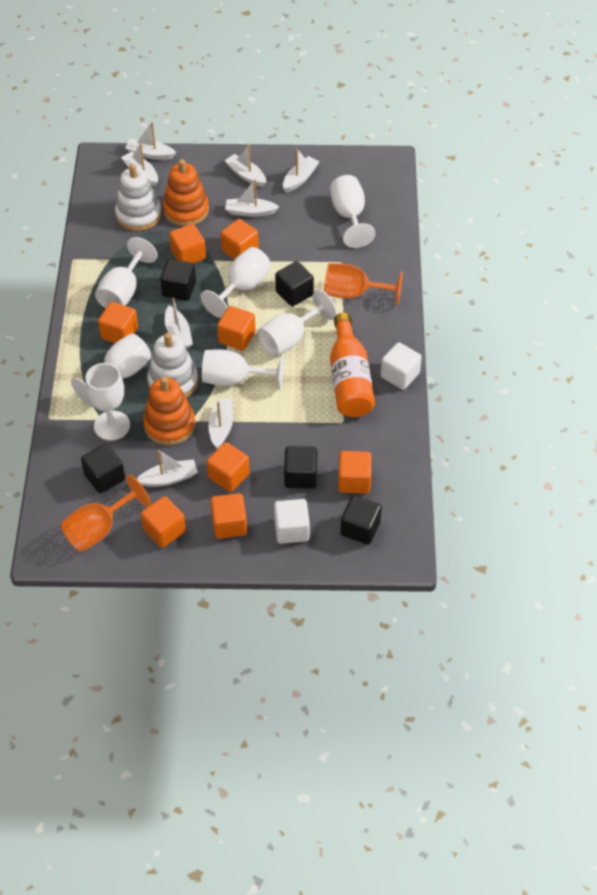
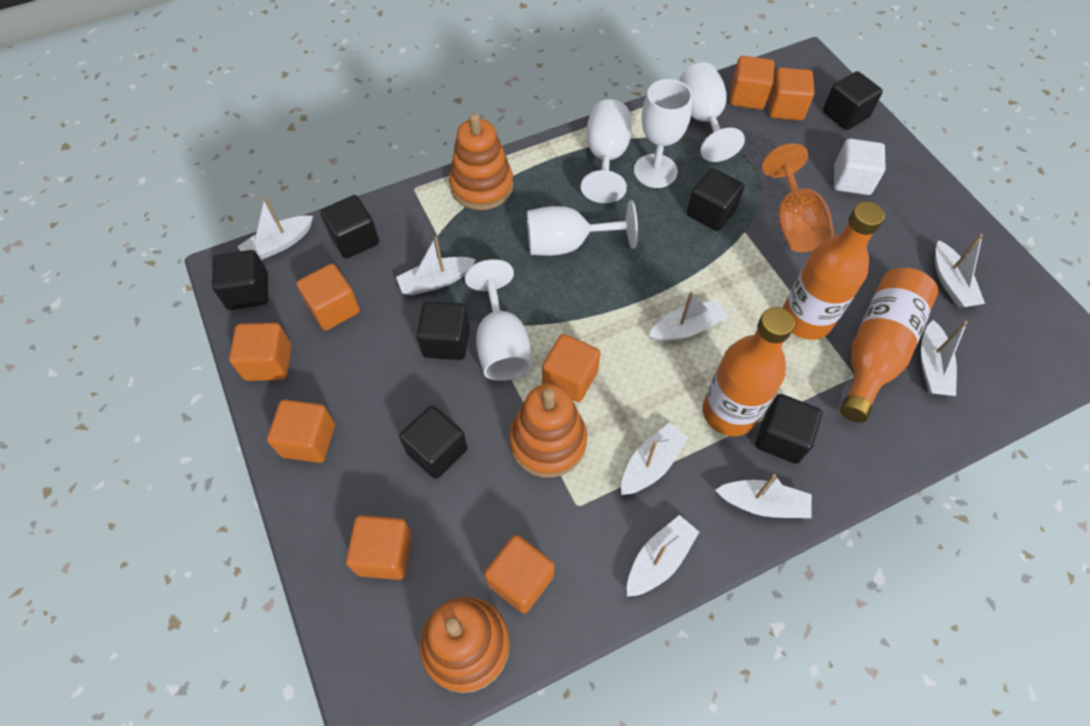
black cube: 5 -> 7
orange bottle: 1 -> 3
orange goblet: 2 -> 1
orange stacking toy: 2 -> 3
white cube: 2 -> 1
white goblet: 7 -> 5
white stacking toy: 2 -> 0

